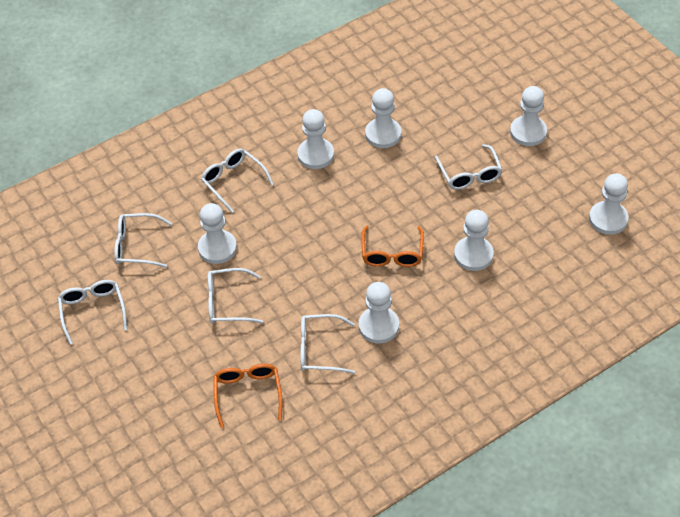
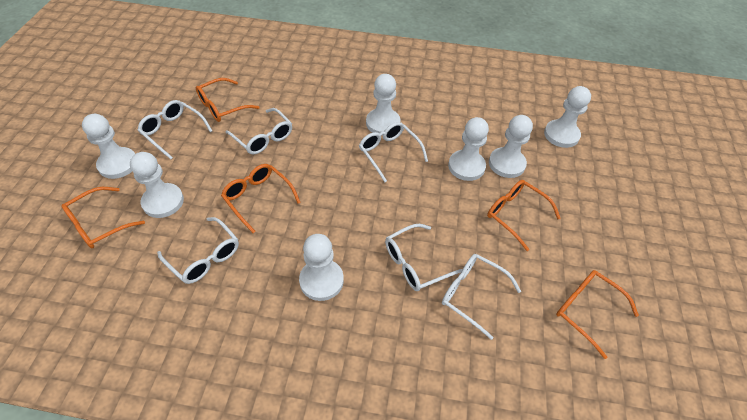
orange glasses: 2 -> 5

